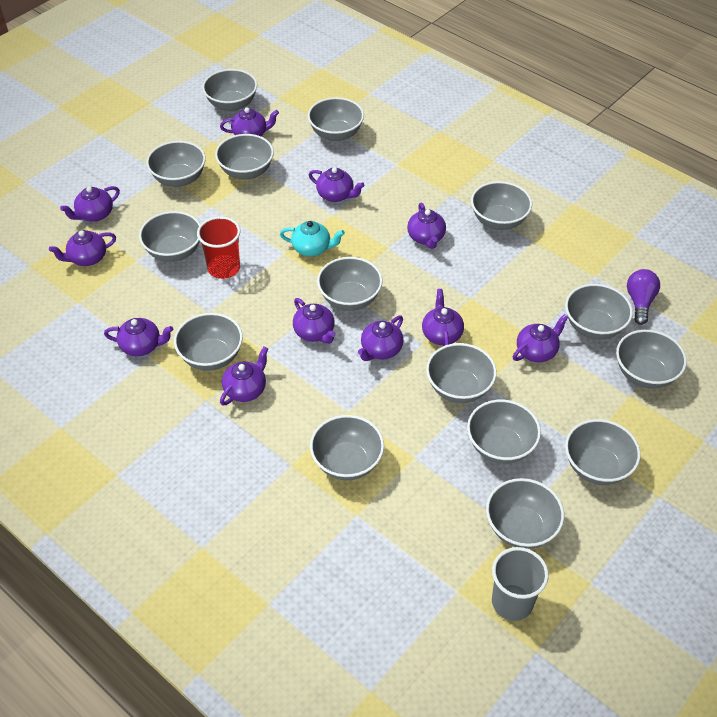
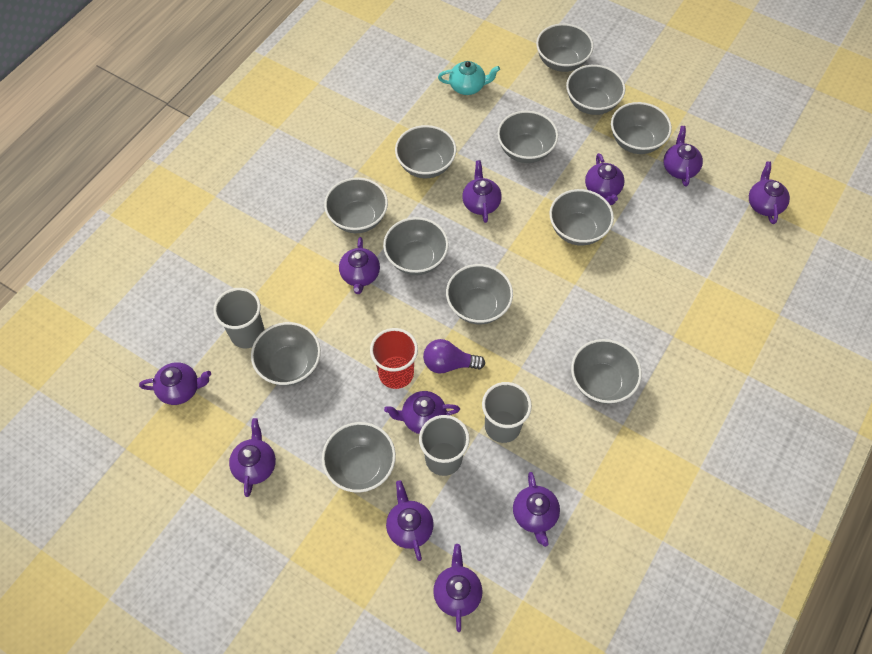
grey bowl: 15 -> 12
grey cup: 1 -> 3

